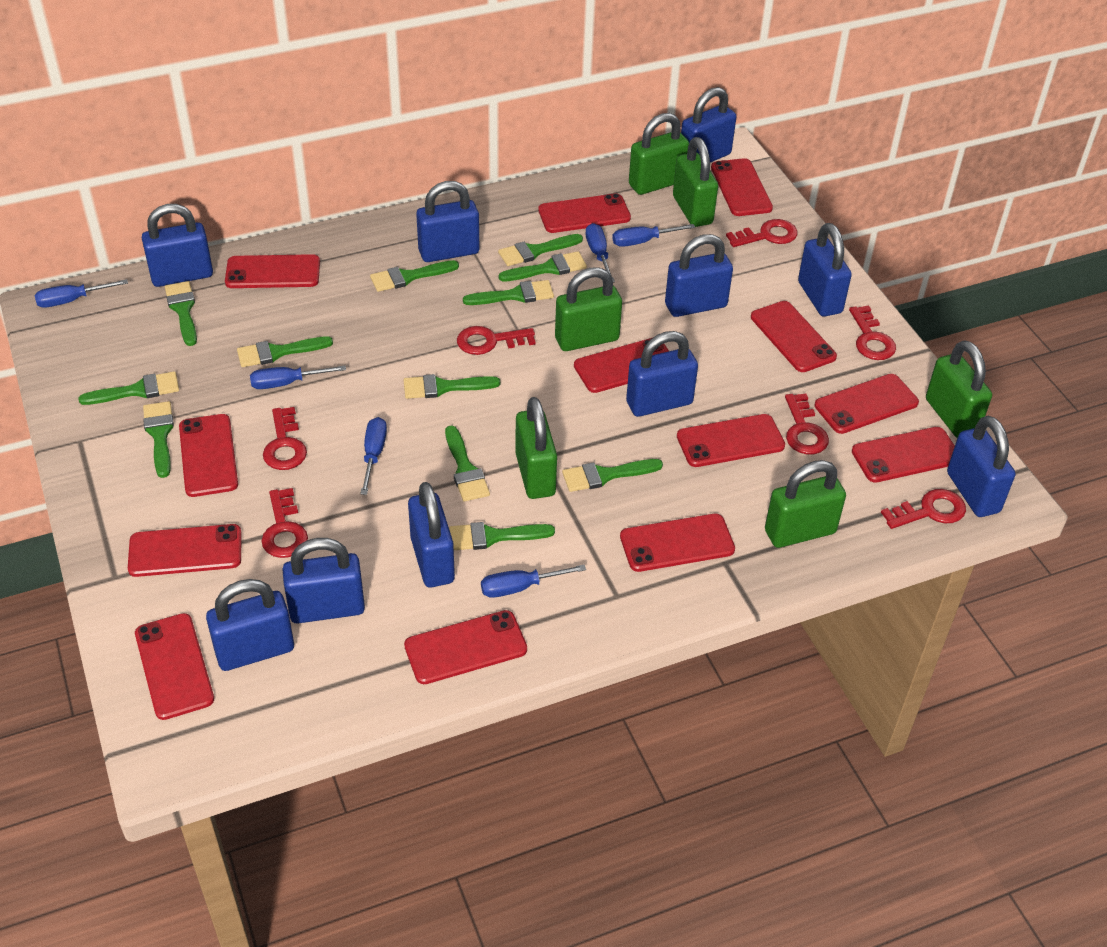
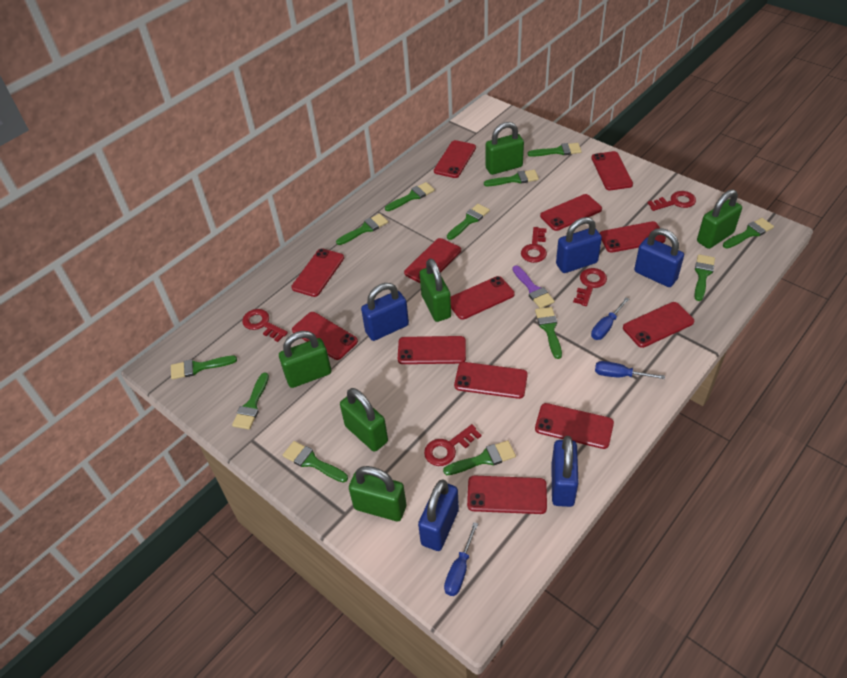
blue padlock: 10 -> 5
blue screwdriver: 6 -> 3
purple brush: 0 -> 1
red key: 7 -> 5

